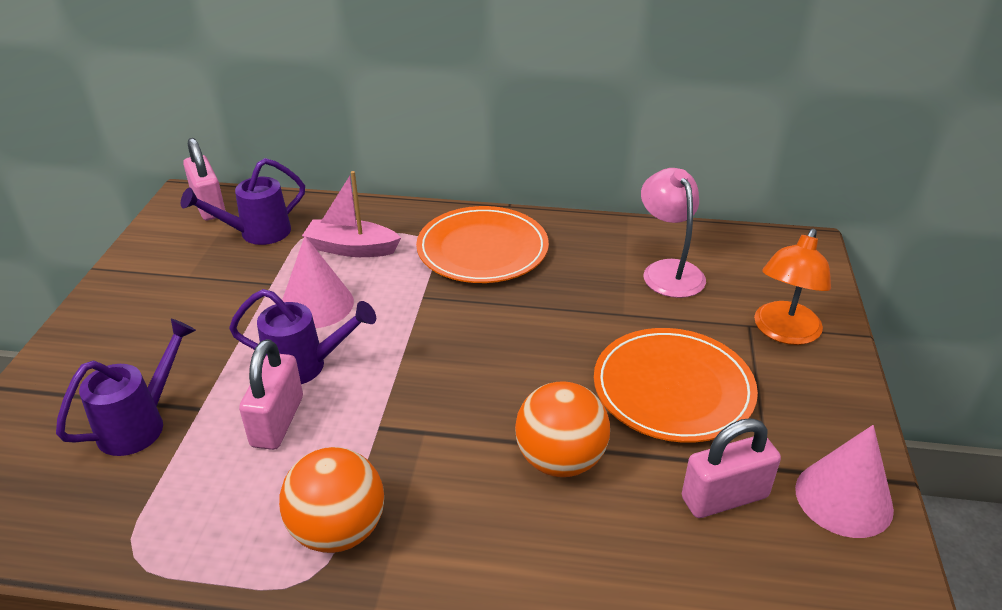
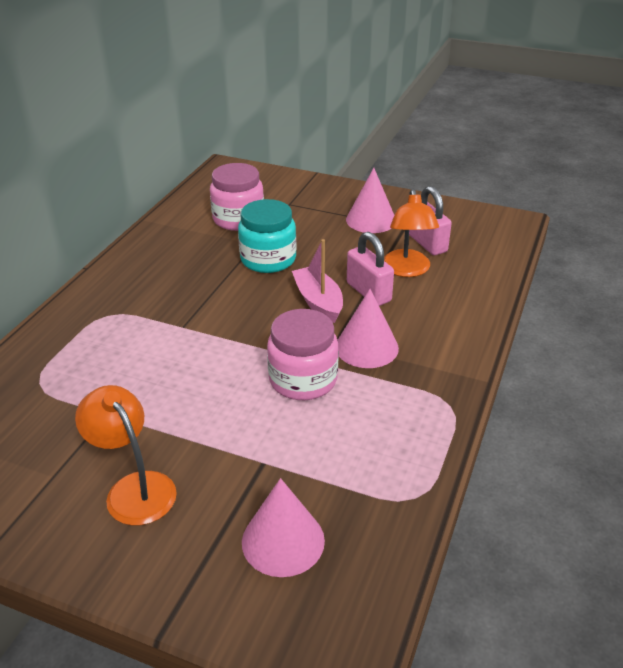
orange ball: 2 -> 0
orange lamp: 1 -> 2
orange plate: 2 -> 0
pink cone: 2 -> 3
pink jar: 0 -> 2
pink lamp: 1 -> 0
pink padlock: 3 -> 2
purple watering can: 3 -> 0
turquoise jar: 0 -> 1

